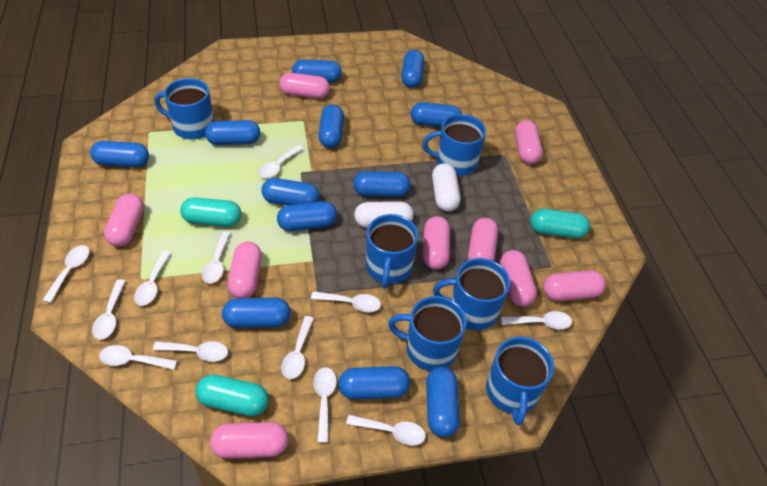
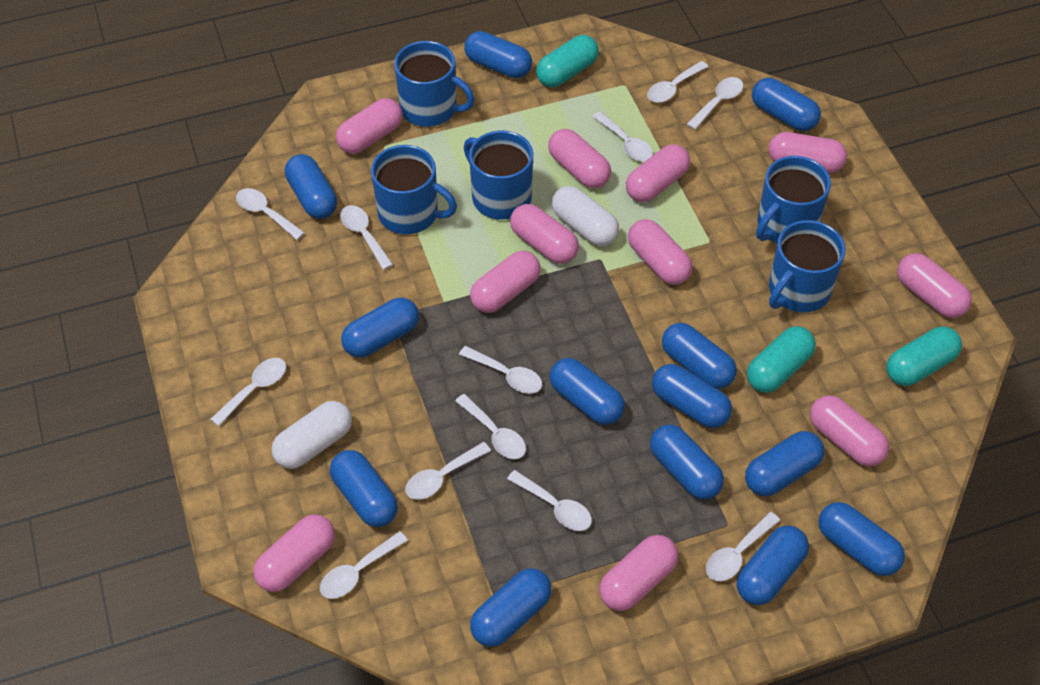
blue capsule: 12 -> 13
blue mug: 6 -> 5
pink capsule: 9 -> 11

